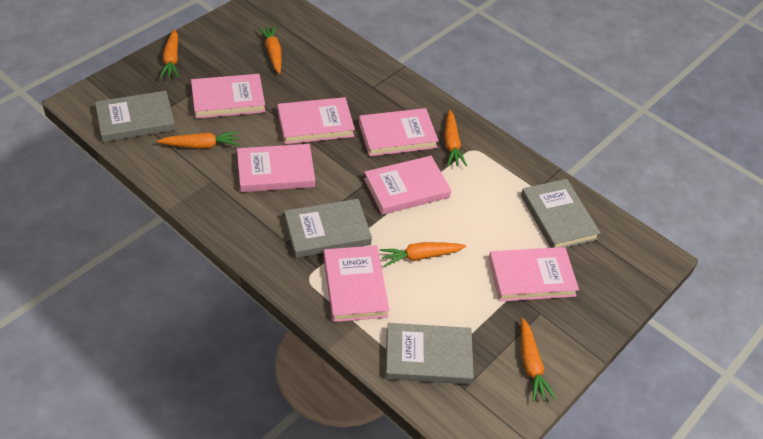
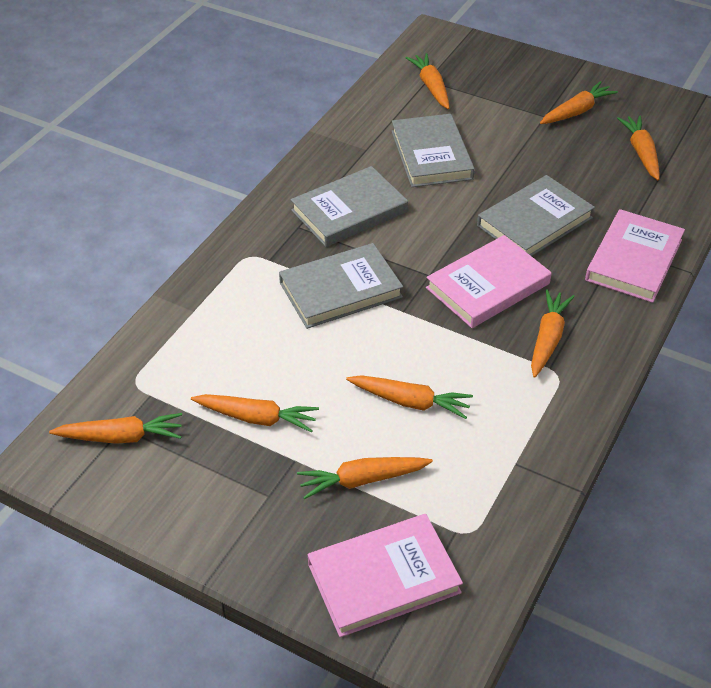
orange carrot: 6 -> 8
pink book: 7 -> 3

